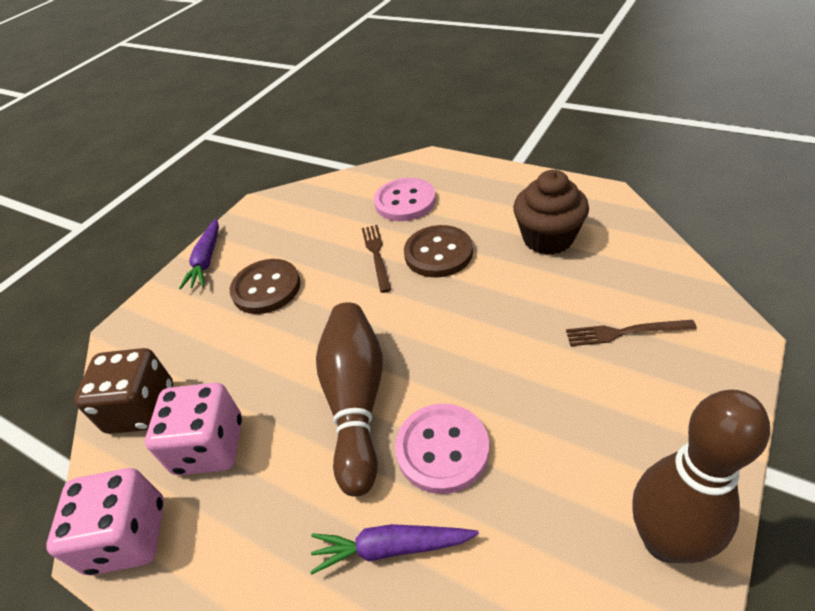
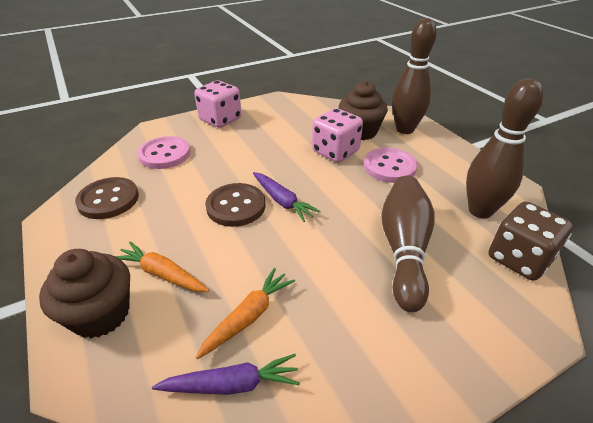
brown bowling pin: 2 -> 3
brown cupcake: 1 -> 2
brown fork: 2 -> 0
orange carrot: 0 -> 2

